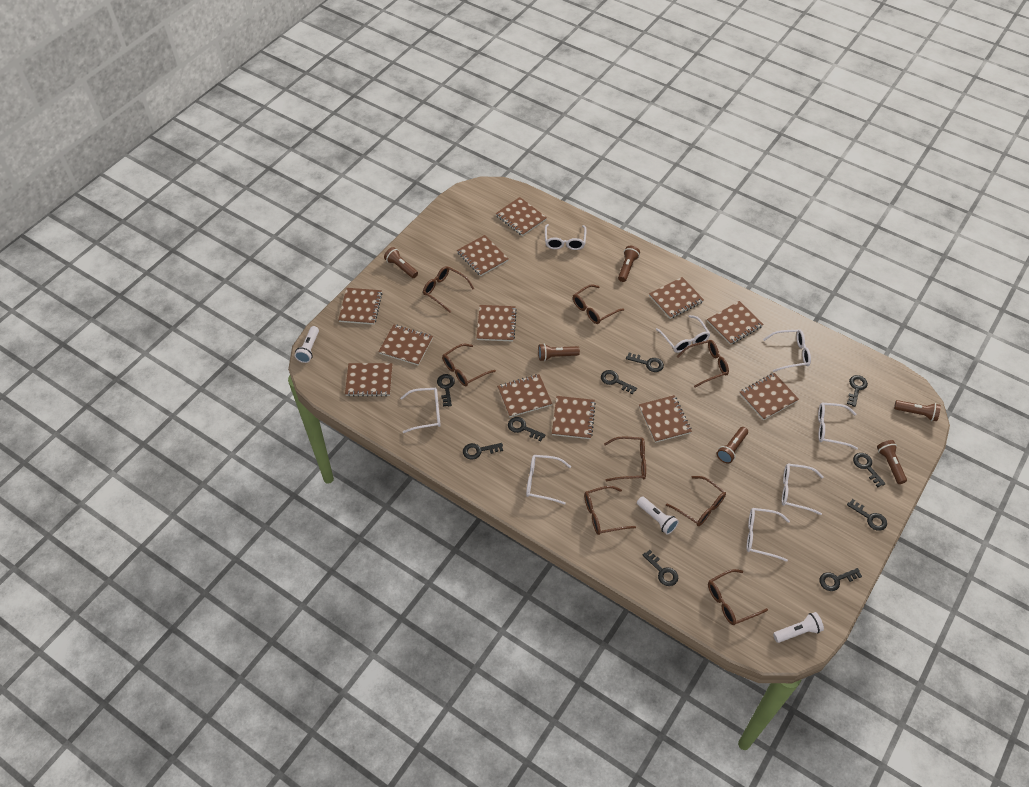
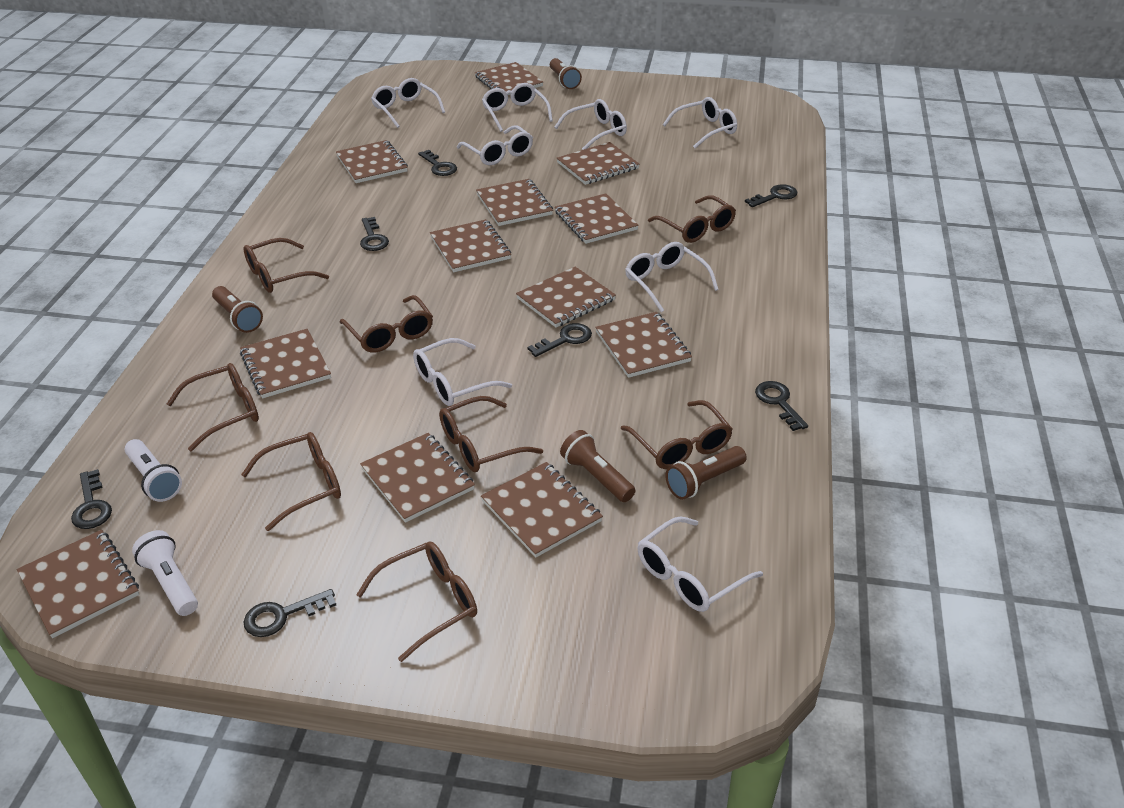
black key: 10 -> 7
brown flashlight: 6 -> 4
white flashlight: 3 -> 2

